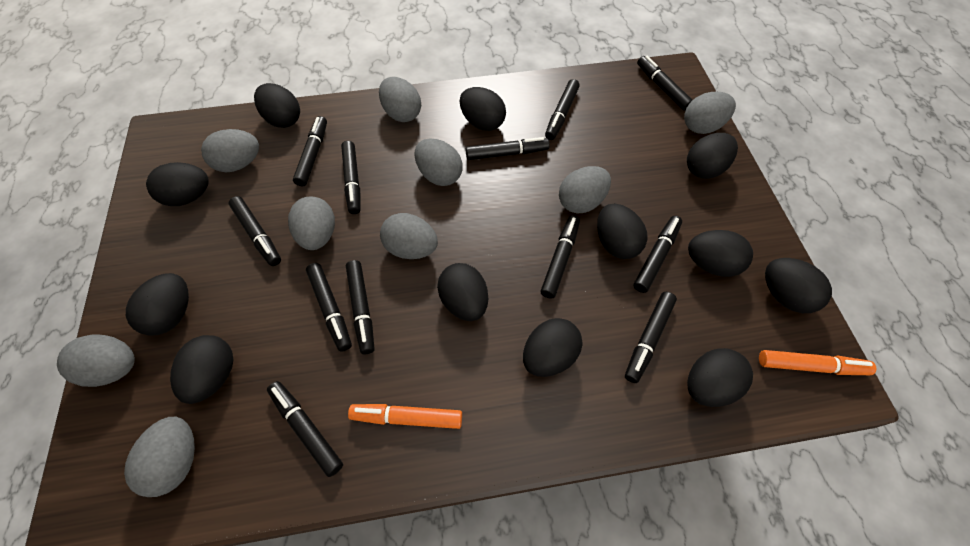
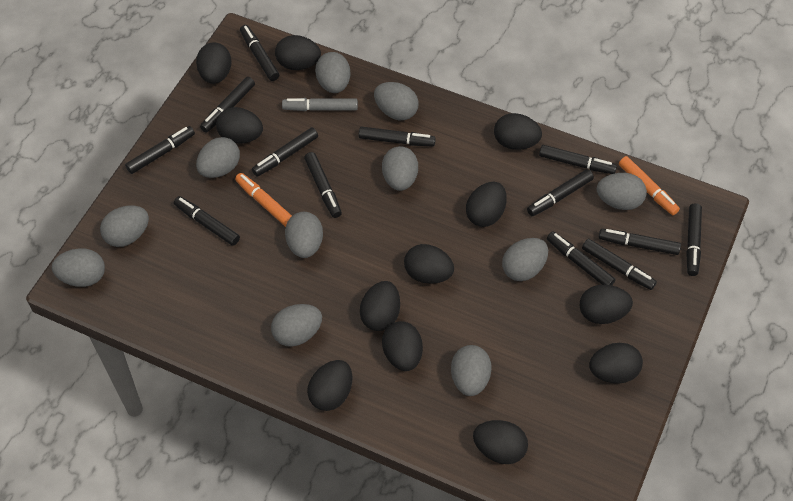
black marker: 12 -> 13
grey egg: 9 -> 11
grey marker: 0 -> 1

